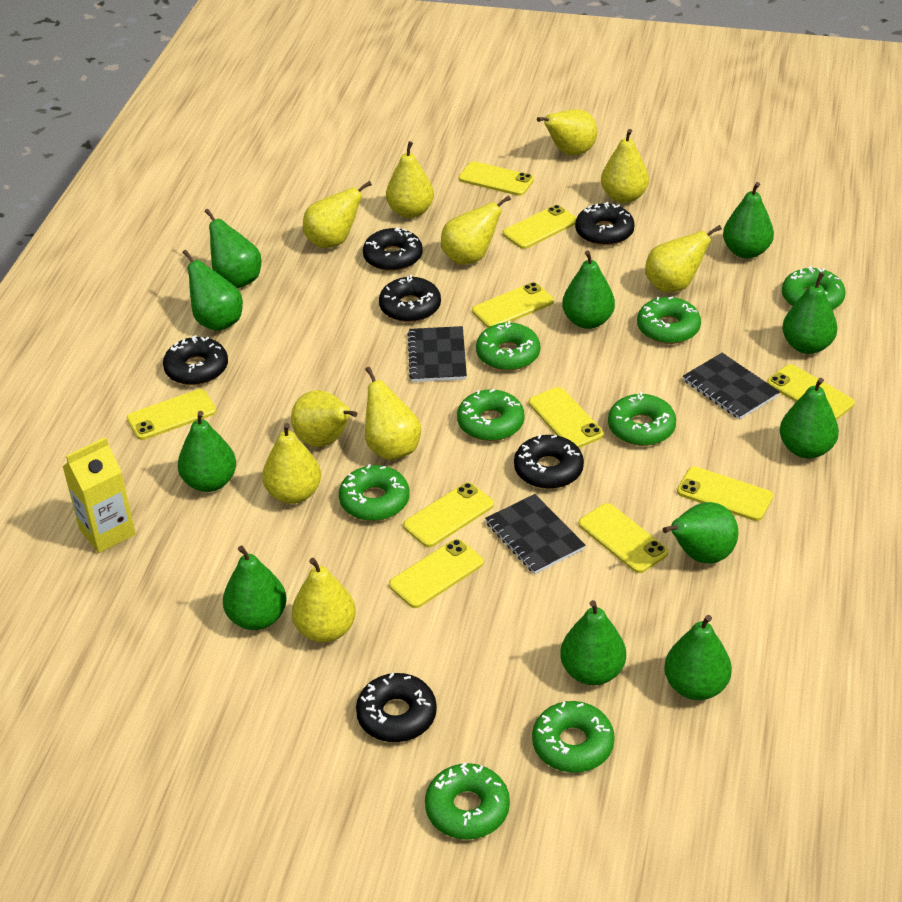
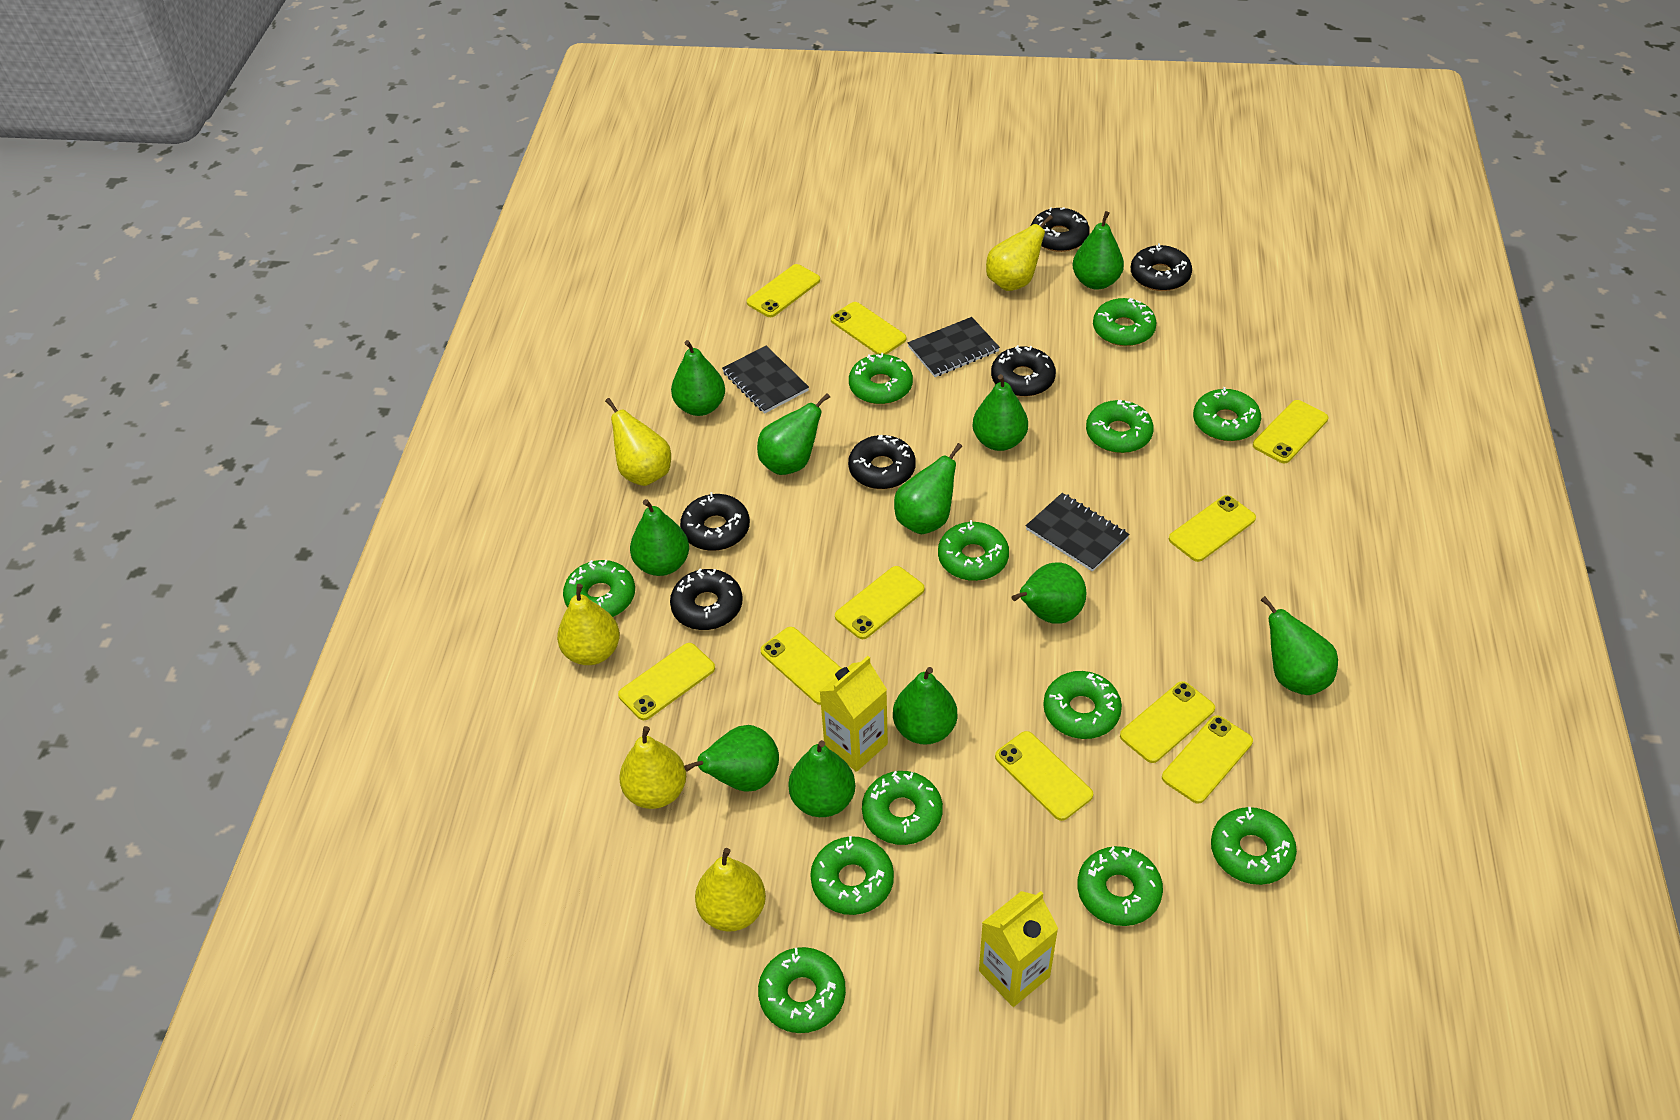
green donut: 8 -> 12
yellow carton: 1 -> 2
yellow pear: 10 -> 5

